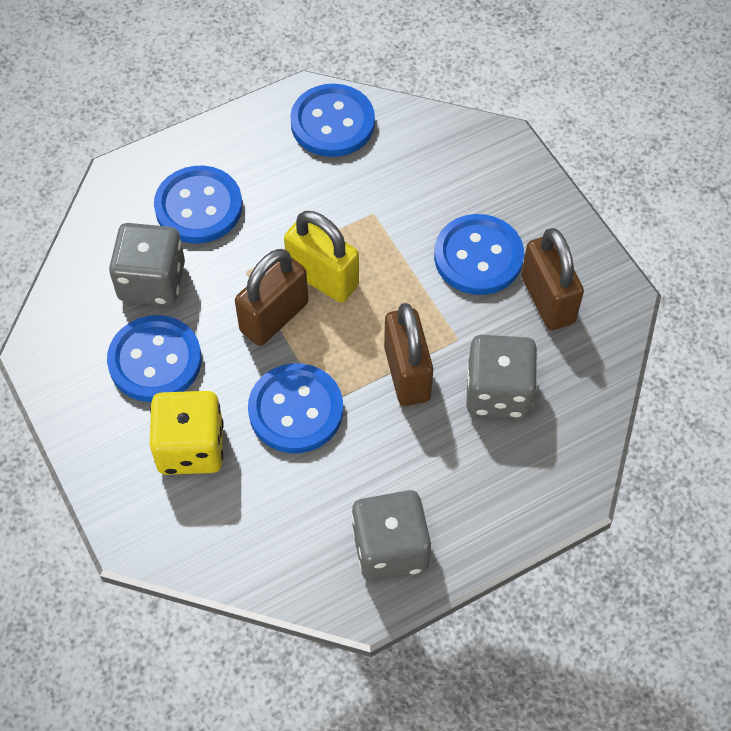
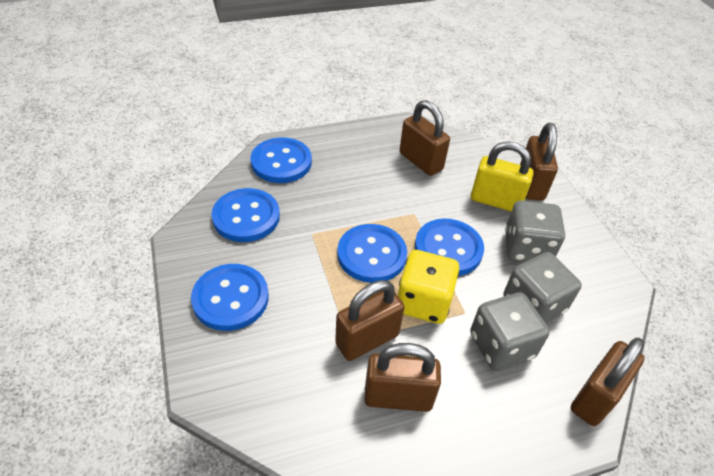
brown padlock: 3 -> 5

